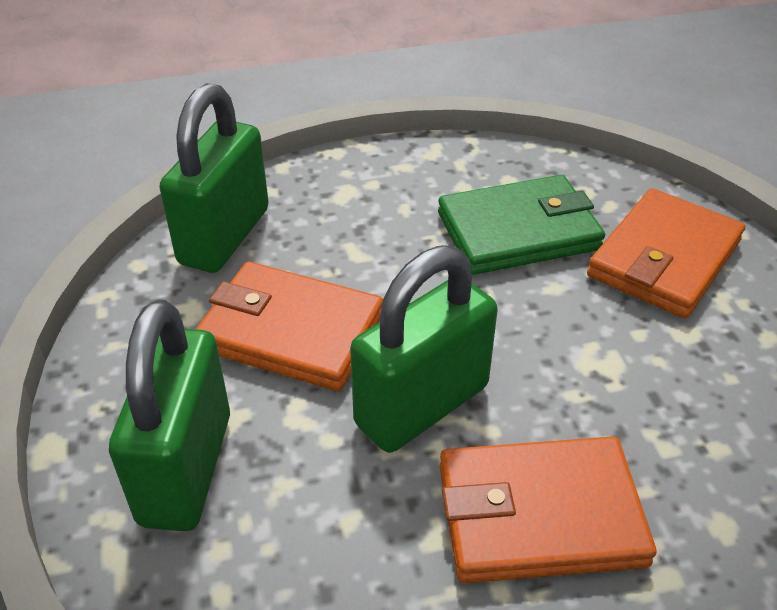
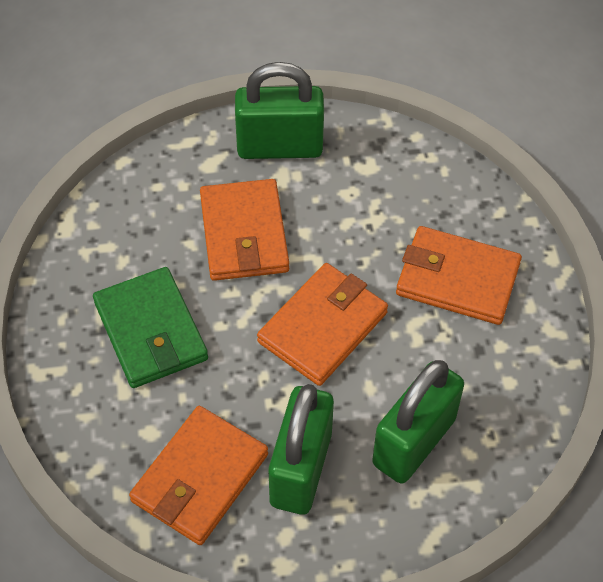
orange wallet: 3 -> 4

